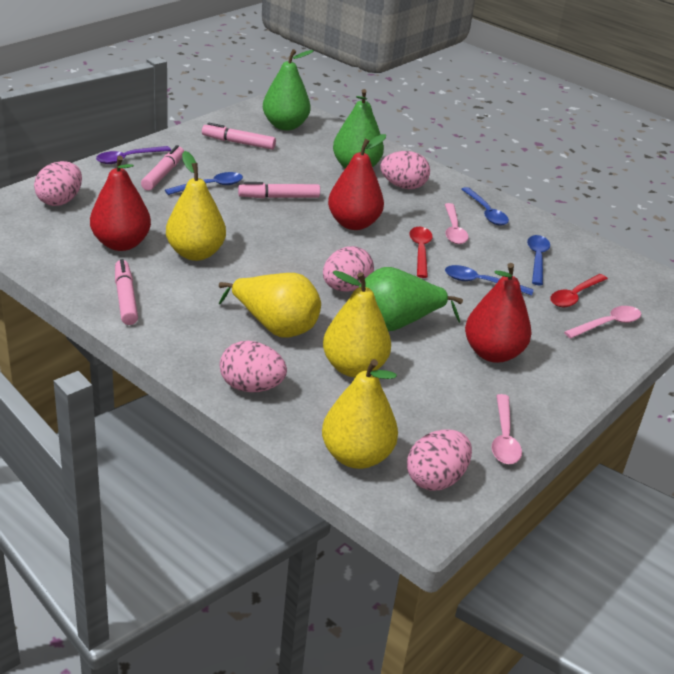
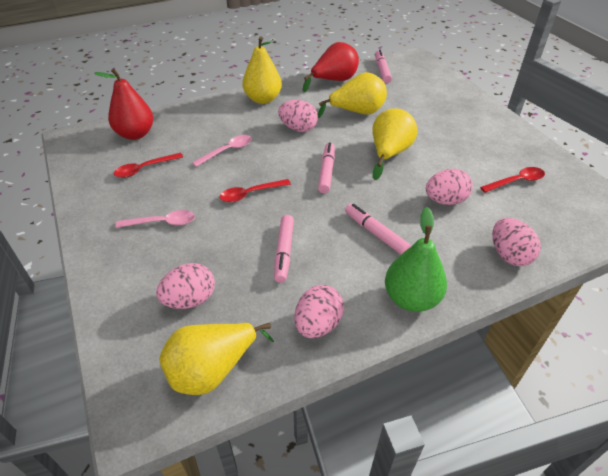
blue spoon: 4 -> 0
green pear: 3 -> 1
pink spoon: 3 -> 2
purple spoon: 1 -> 0
red pear: 3 -> 2
red spoon: 2 -> 3

